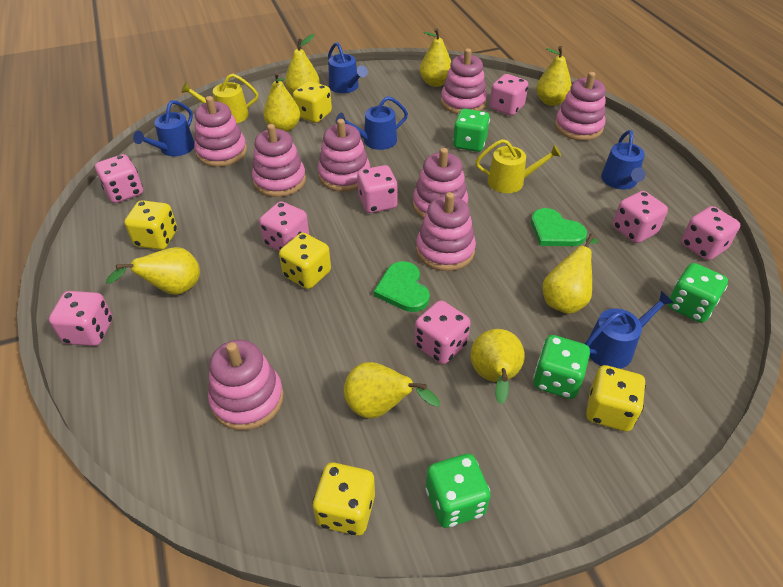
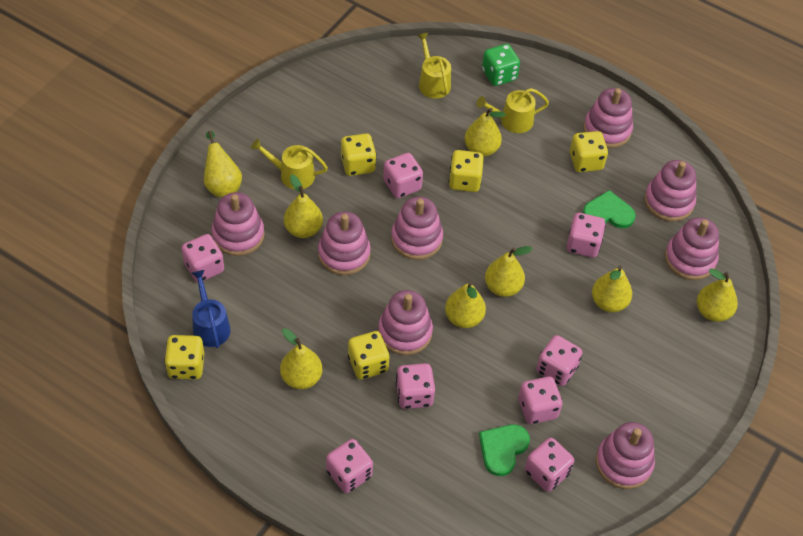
blue watering can: 5 -> 1
green dice: 4 -> 1
yellow watering can: 2 -> 3

